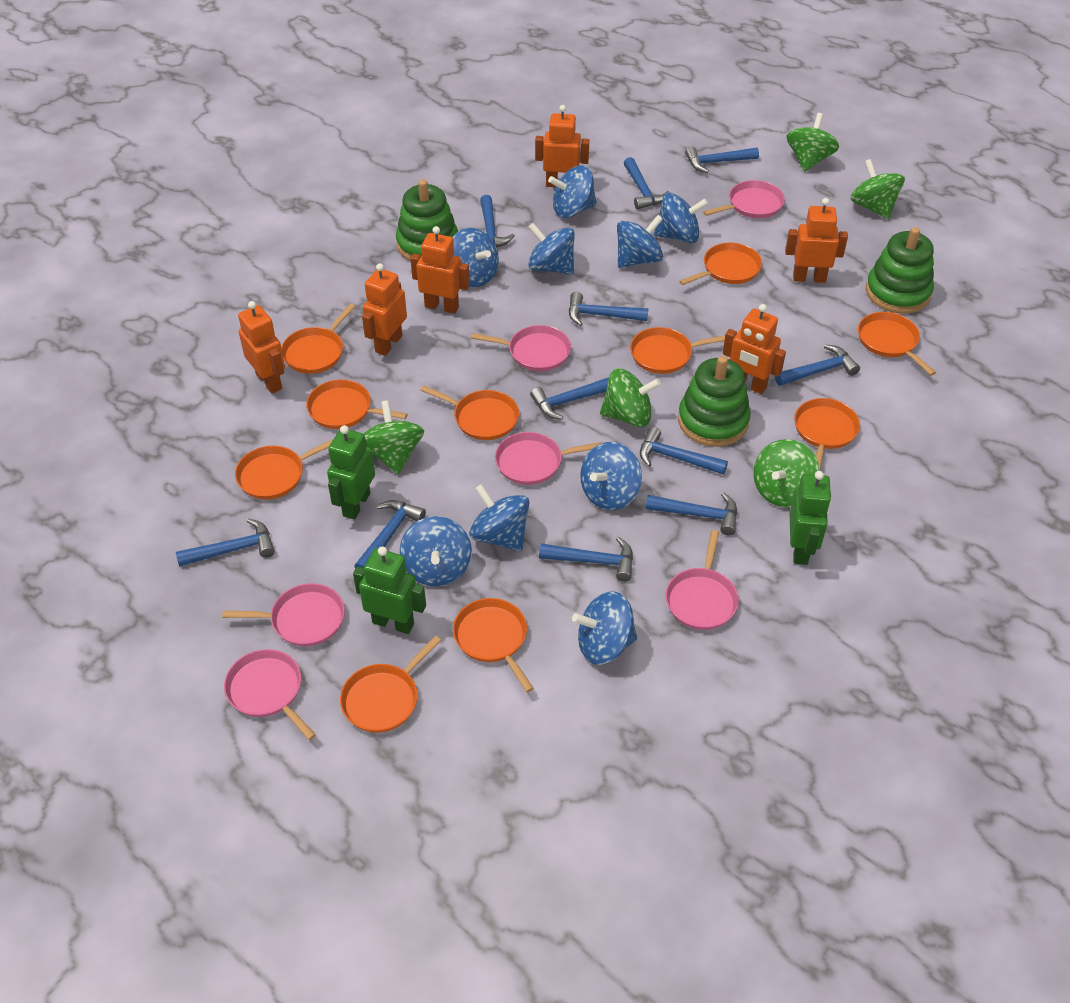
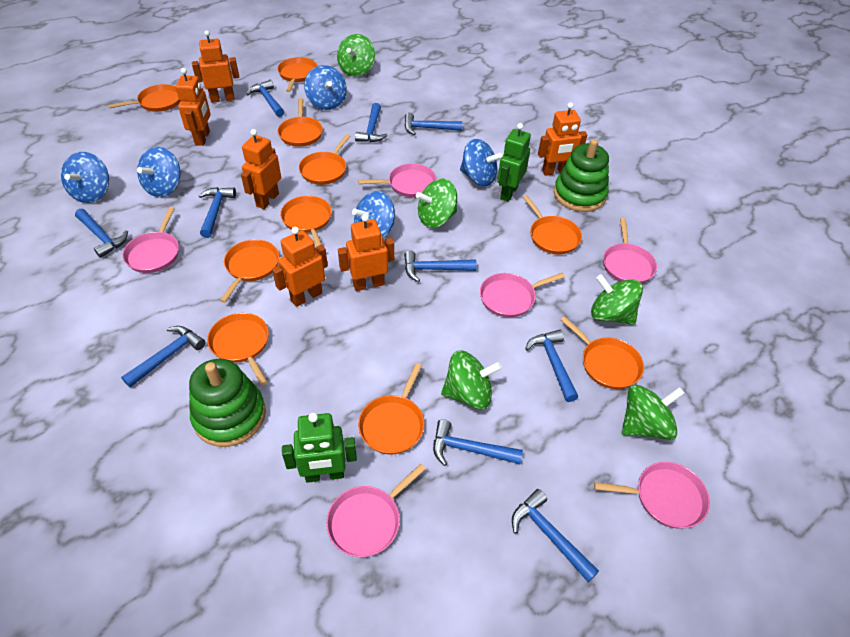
blue hammer: 11 -> 10
blue spinning top: 9 -> 5
green robot: 3 -> 2
green stacking toy: 3 -> 2

